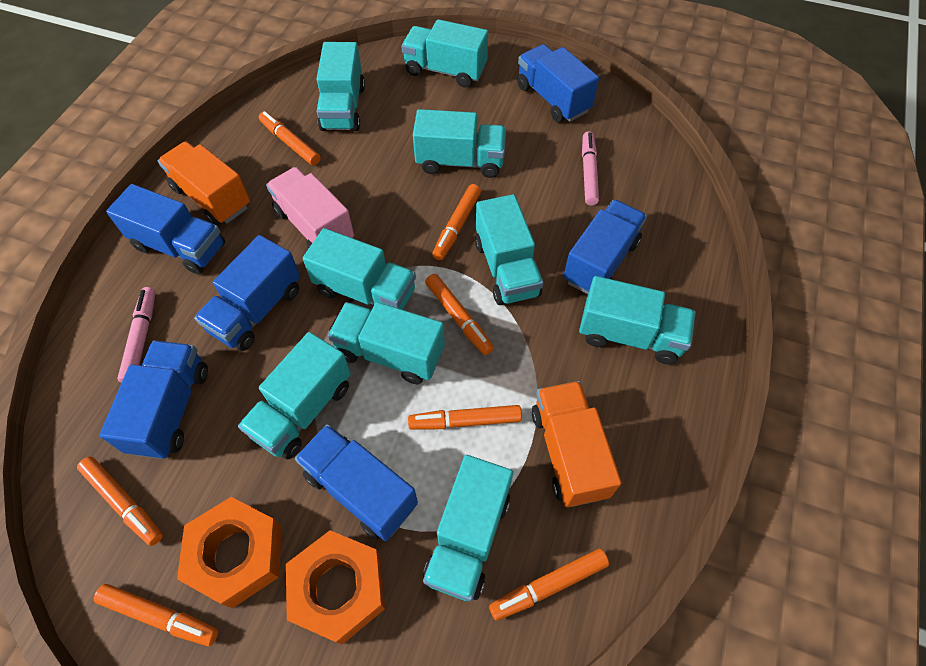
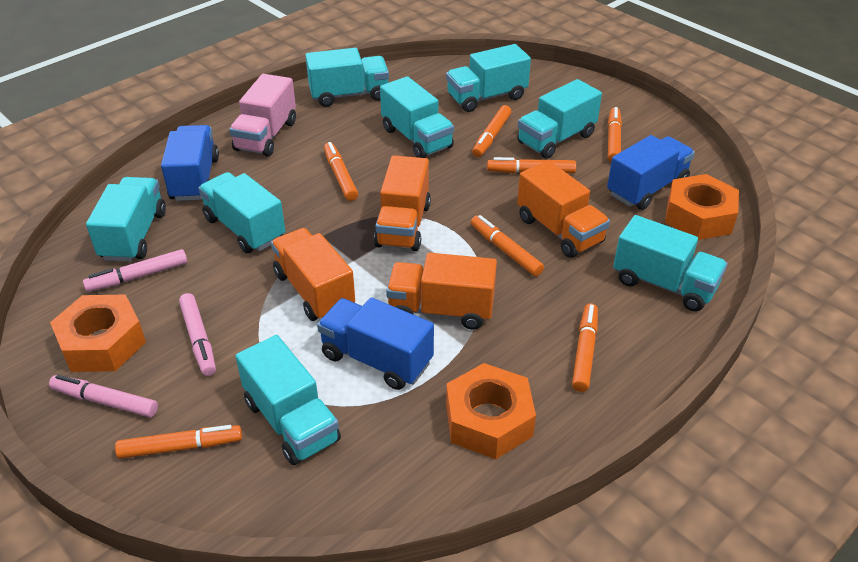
blue truck: 6 -> 3
orange nut: 2 -> 3
orange truck: 2 -> 4
pink marker: 2 -> 3
turquoise truck: 9 -> 8

